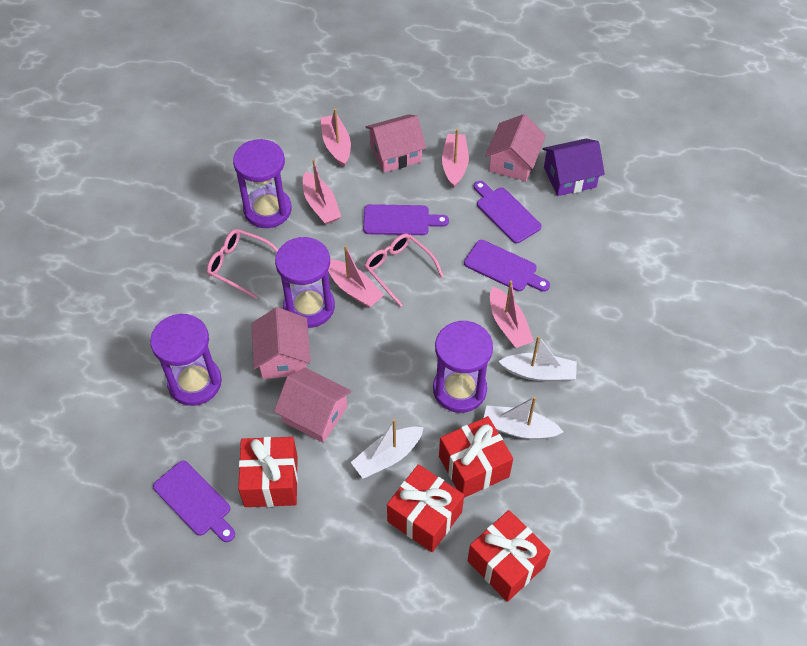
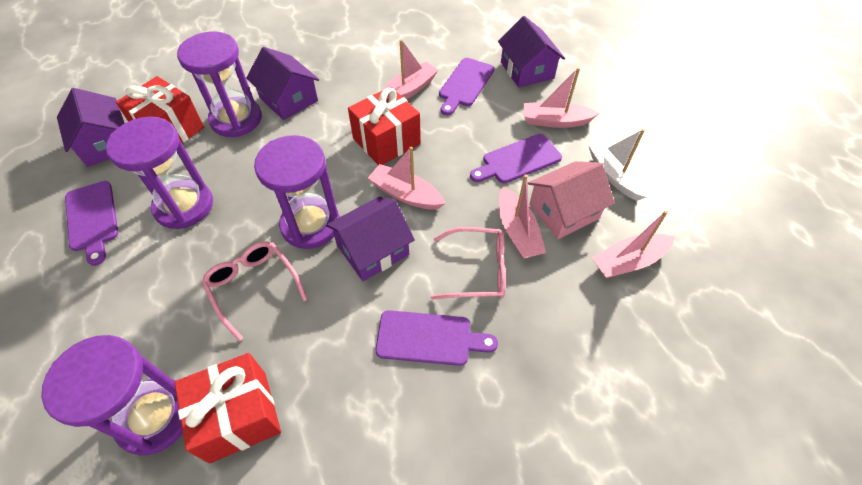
pink house: 4 -> 1
purple house: 1 -> 4
red gift: 4 -> 3
white boat: 3 -> 1

